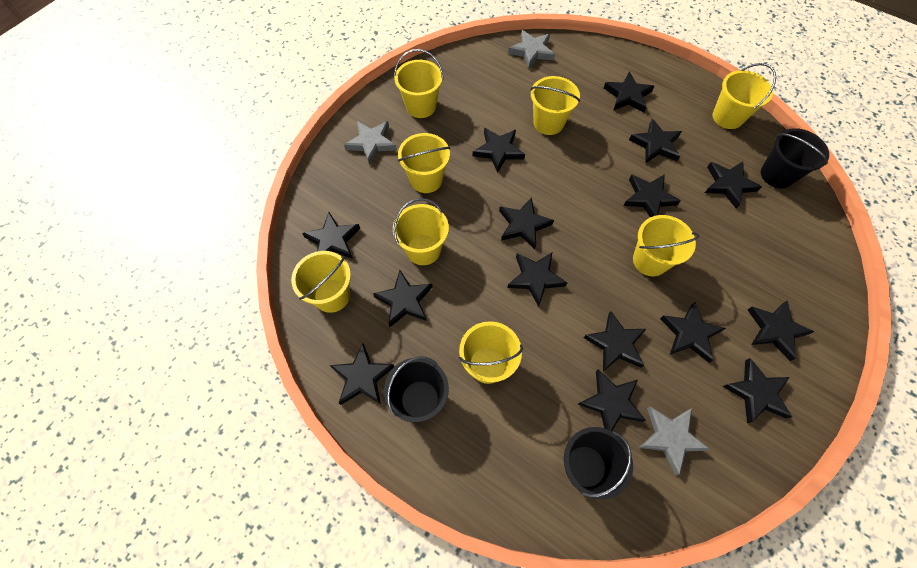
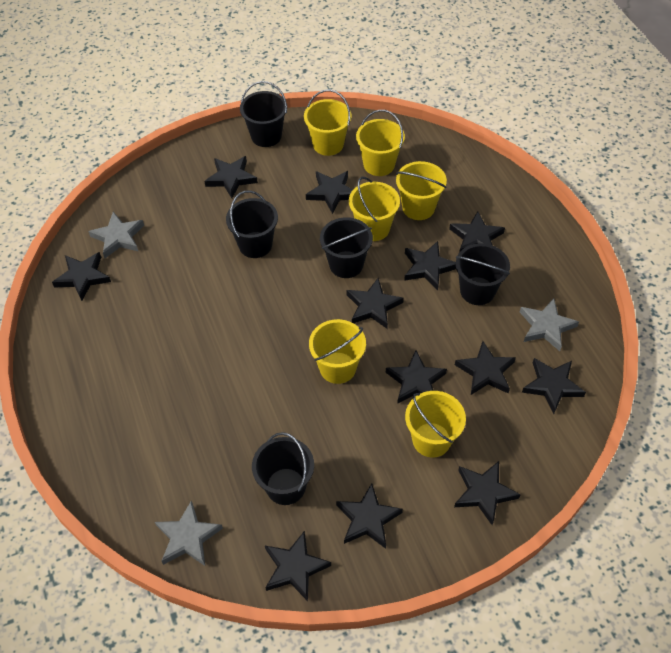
black bucket: 3 -> 5
black star: 15 -> 12
yellow bucket: 8 -> 6

